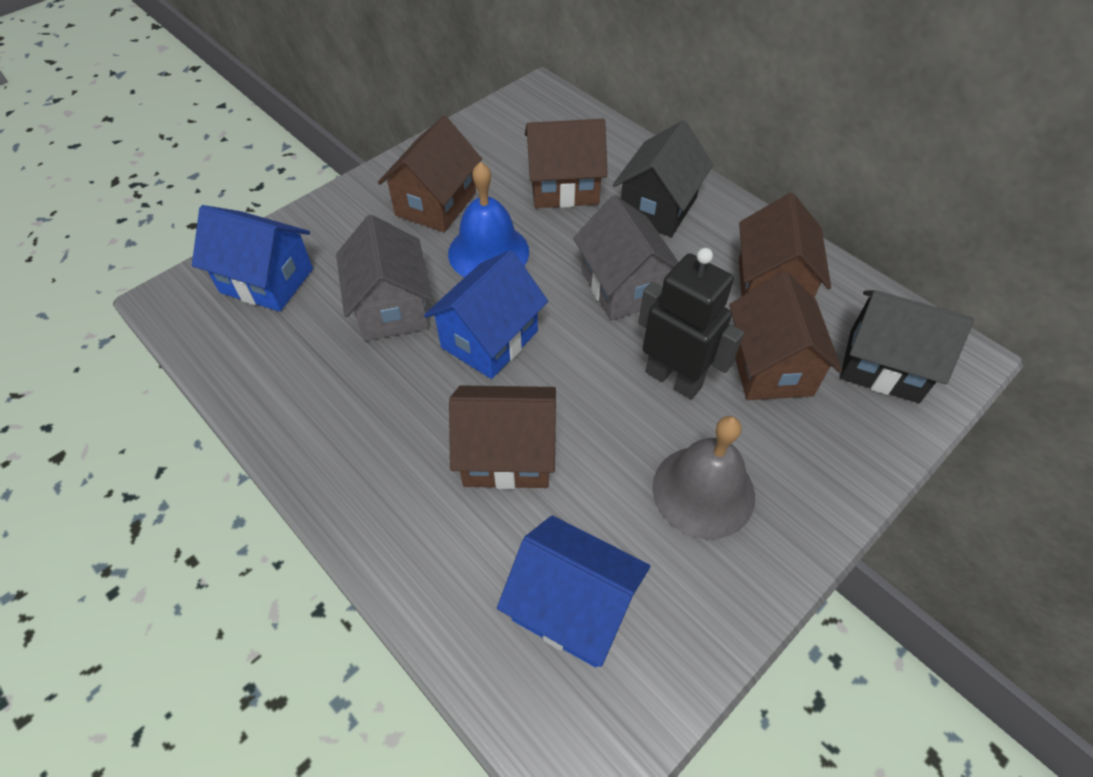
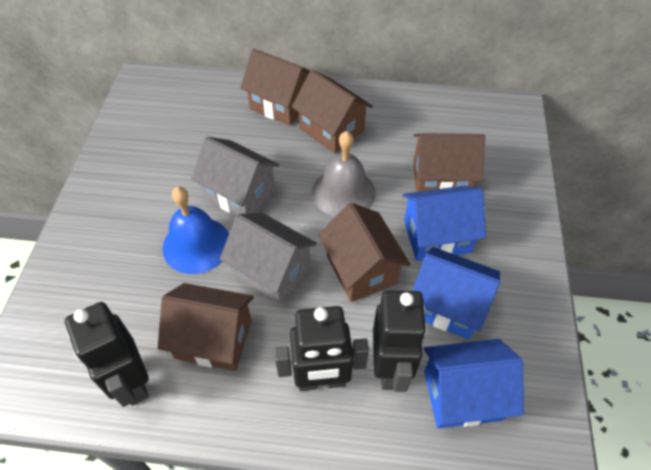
black house: 2 -> 0
black robot: 1 -> 3

